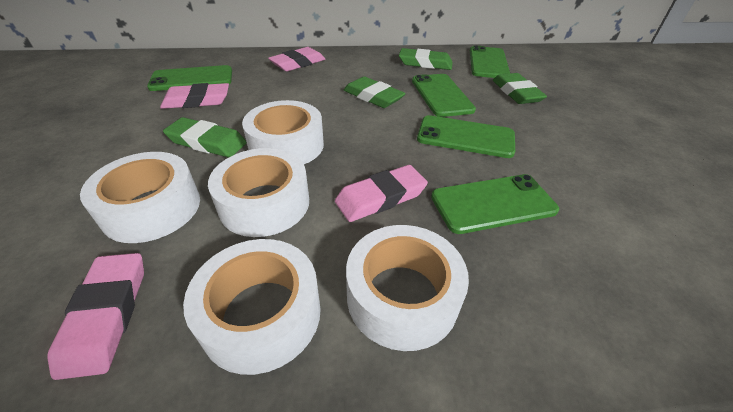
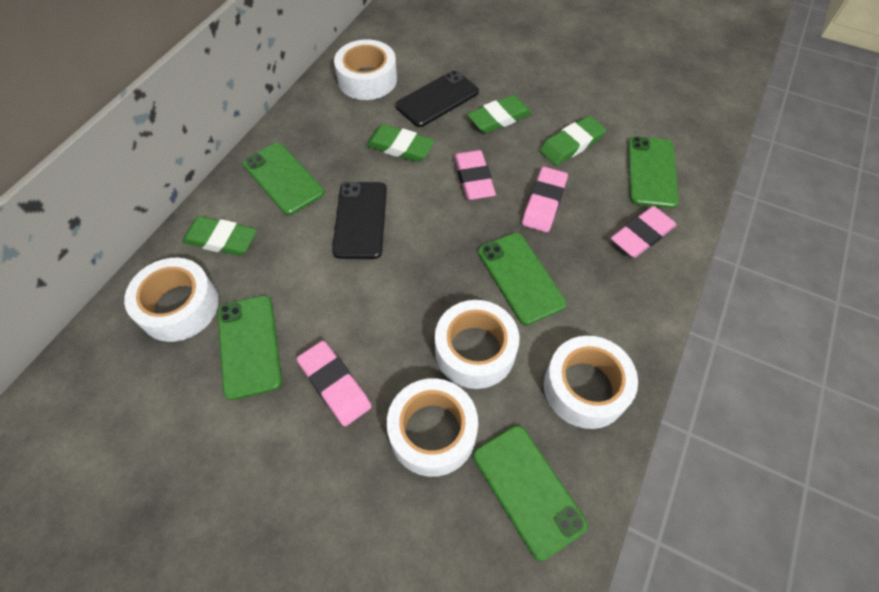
black phone: 0 -> 2

